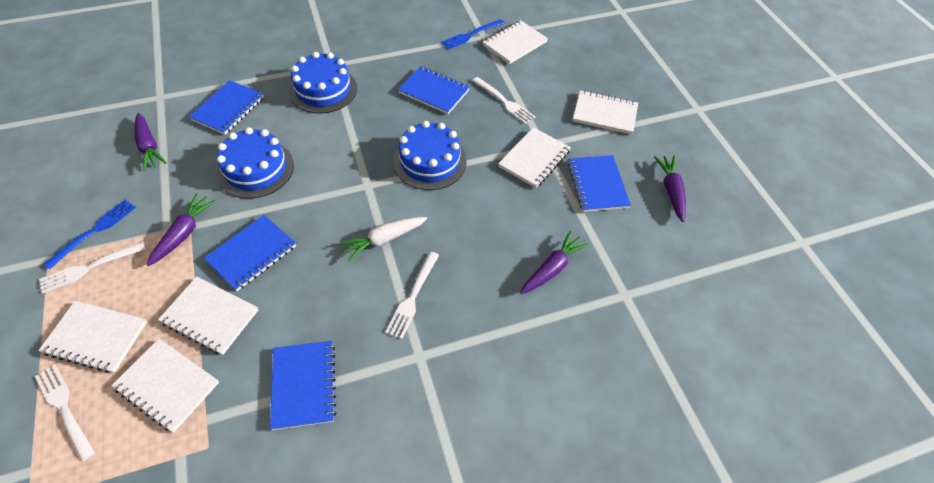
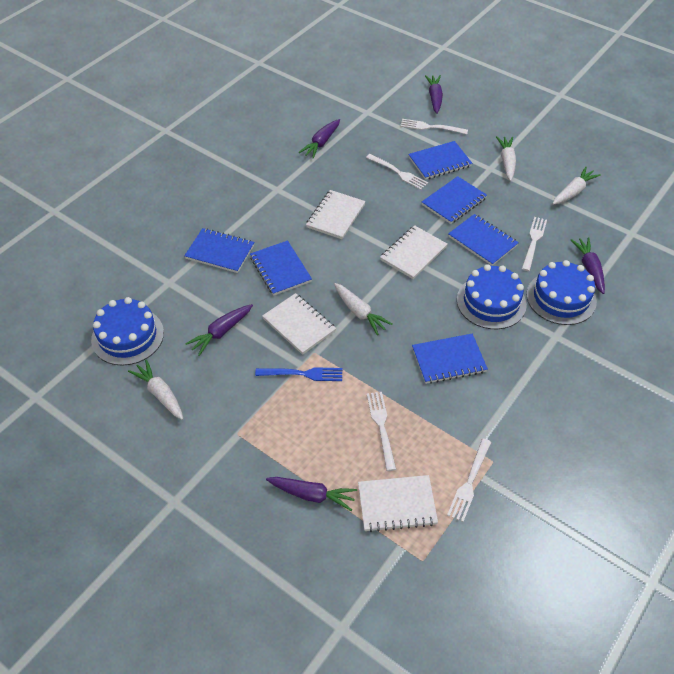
blue fork: 2 -> 1
blue notebook: 5 -> 6
purple carrot: 4 -> 5
white carrot: 1 -> 4
white fork: 4 -> 5
white notebook: 6 -> 4

